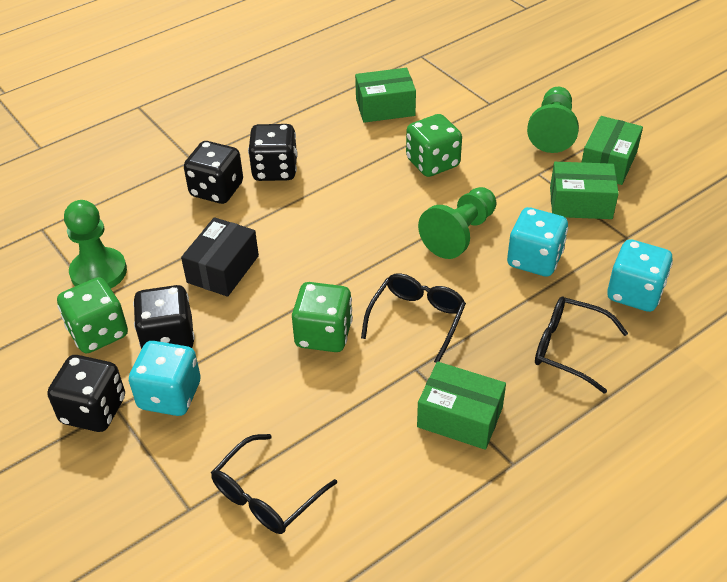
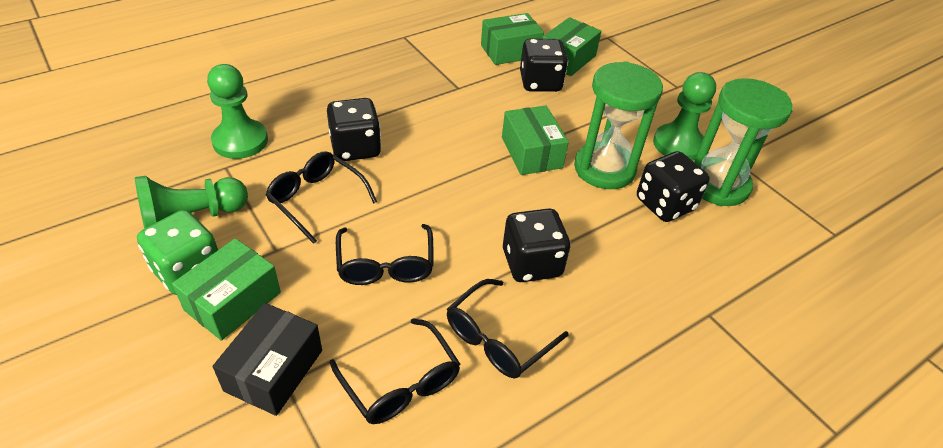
black glasses: 3 -> 4
green dice: 3 -> 1
green hourglass: 0 -> 2
turquoise dice: 3 -> 0

